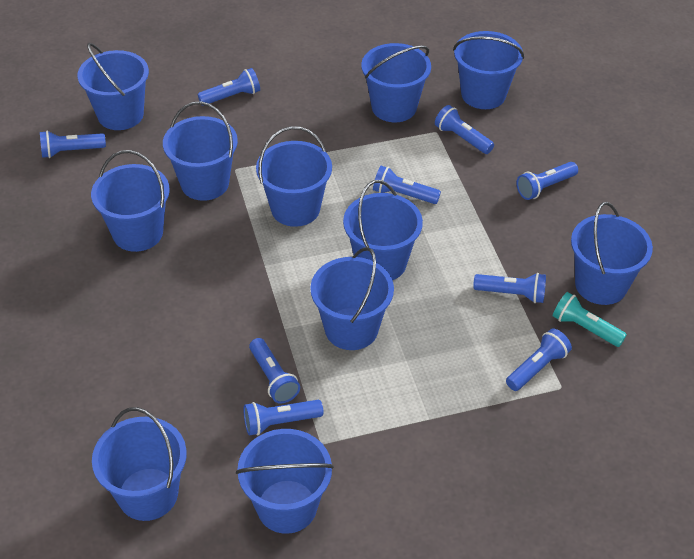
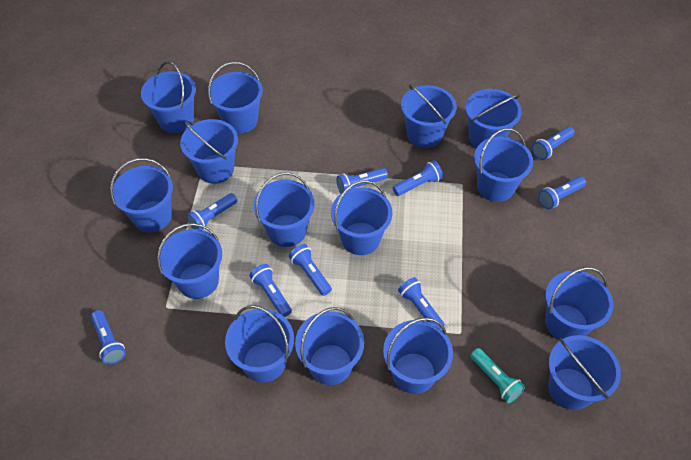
blue bucket: 11 -> 15

